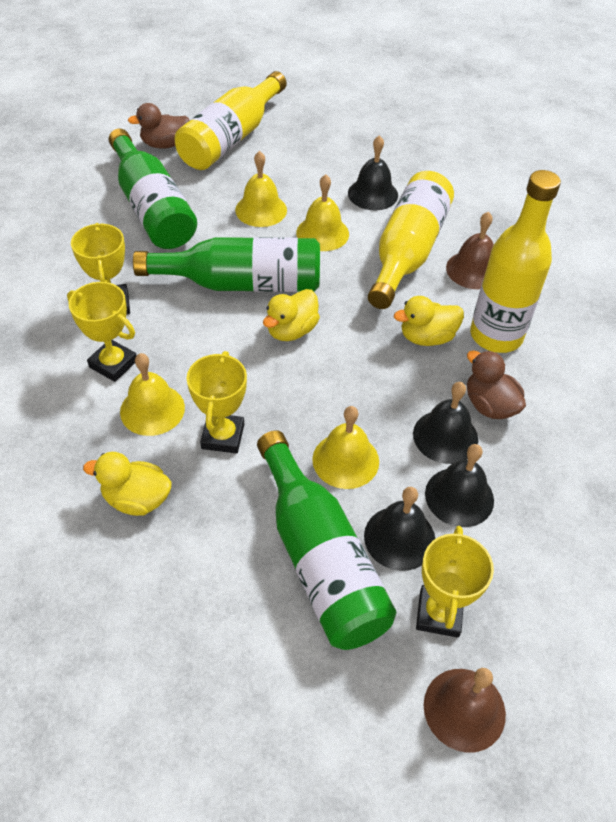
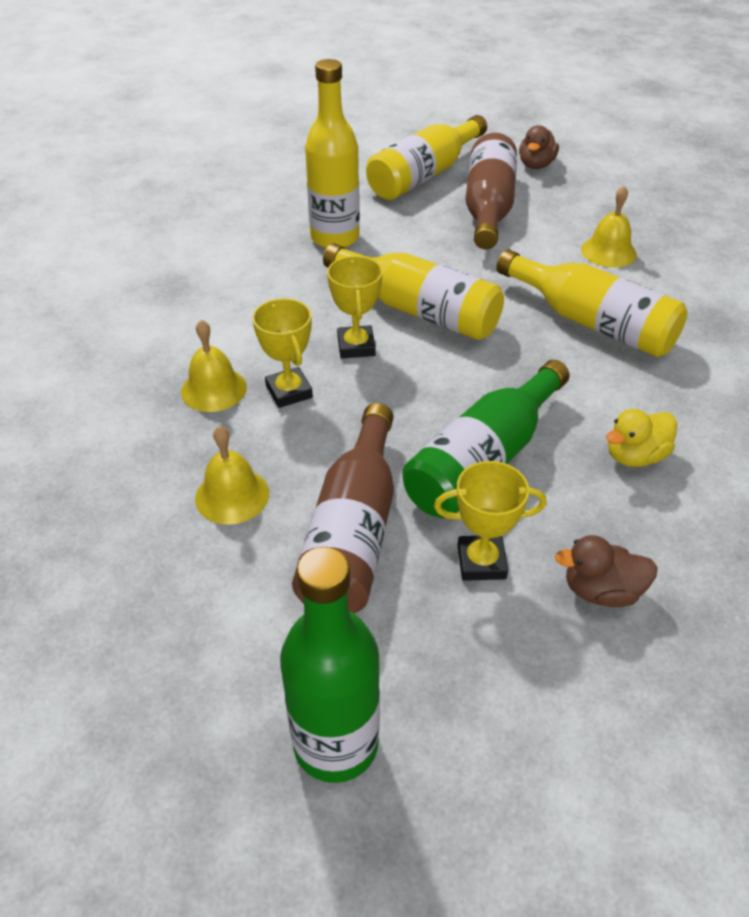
black bell: 4 -> 0
brown bell: 2 -> 0
brown bottle: 0 -> 2
green bottle: 3 -> 2
yellow bell: 4 -> 3
yellow bottle: 3 -> 4
yellow duck: 3 -> 1
yellow trophy: 4 -> 3

